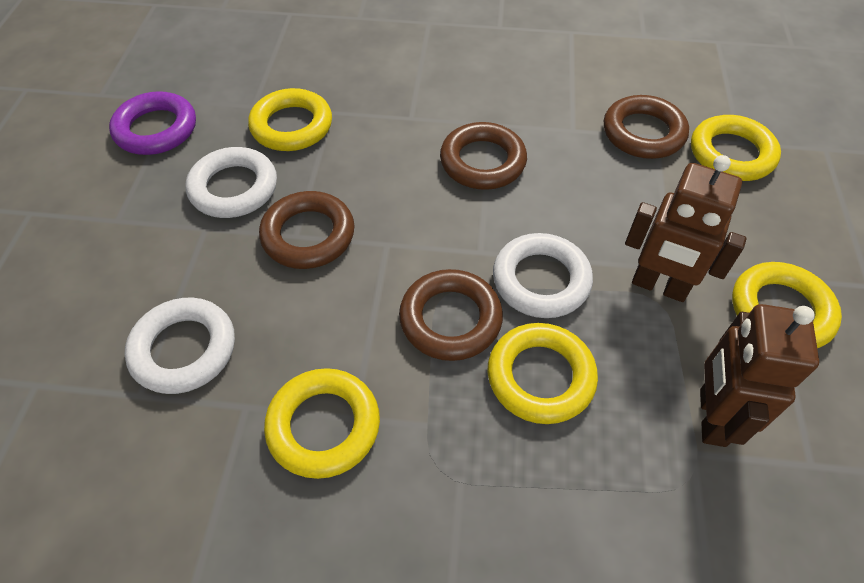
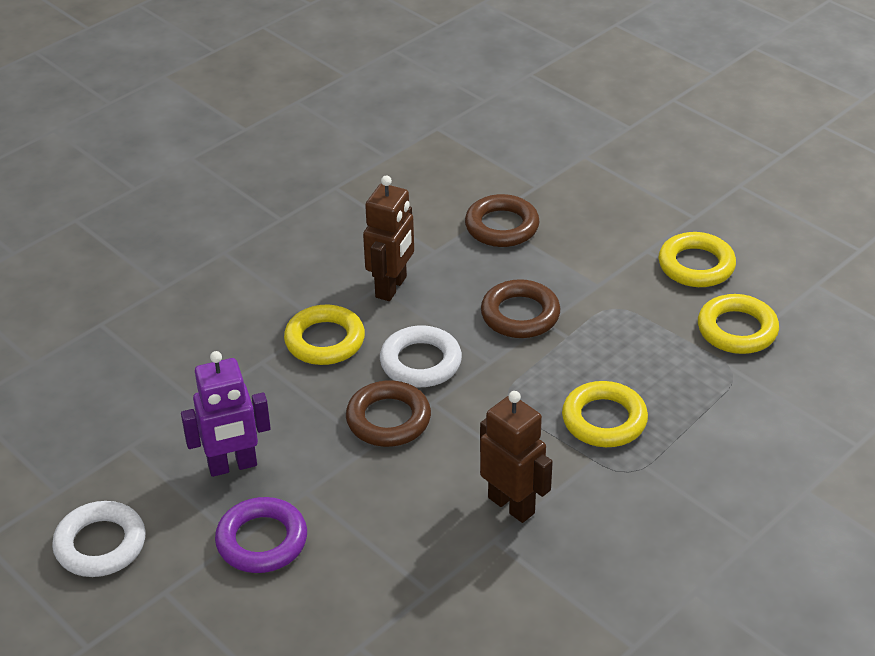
brown ring: 4 -> 3
purple robot: 0 -> 1
white ring: 3 -> 2
yellow ring: 5 -> 4

